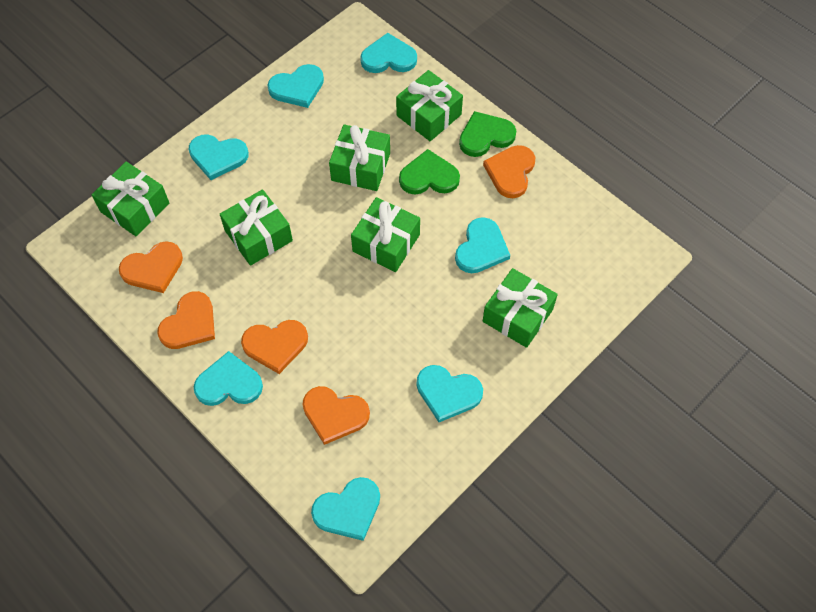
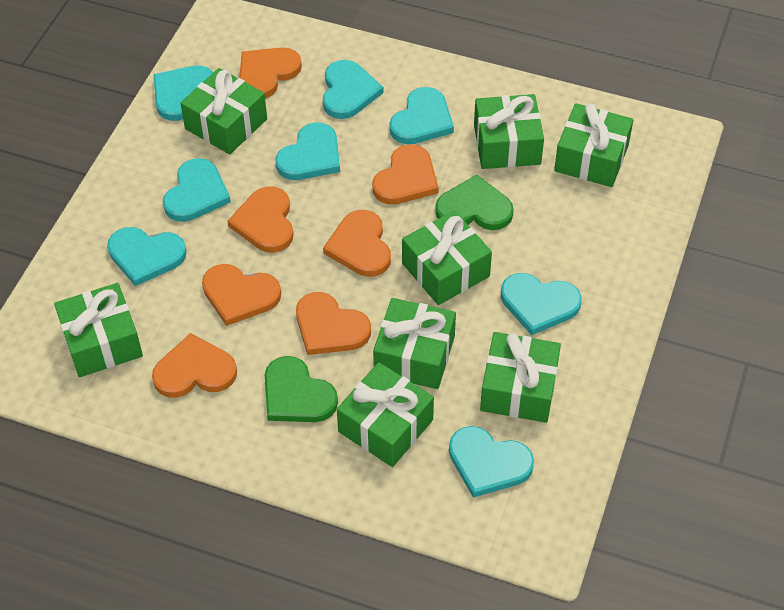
green gift: 6 -> 8
orange heart: 5 -> 7
turquoise heart: 7 -> 8

